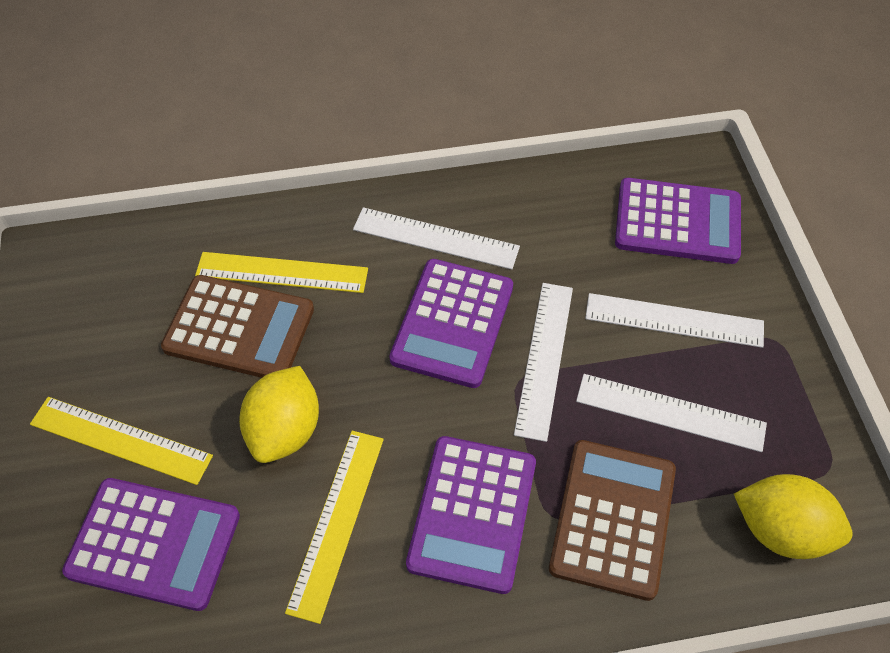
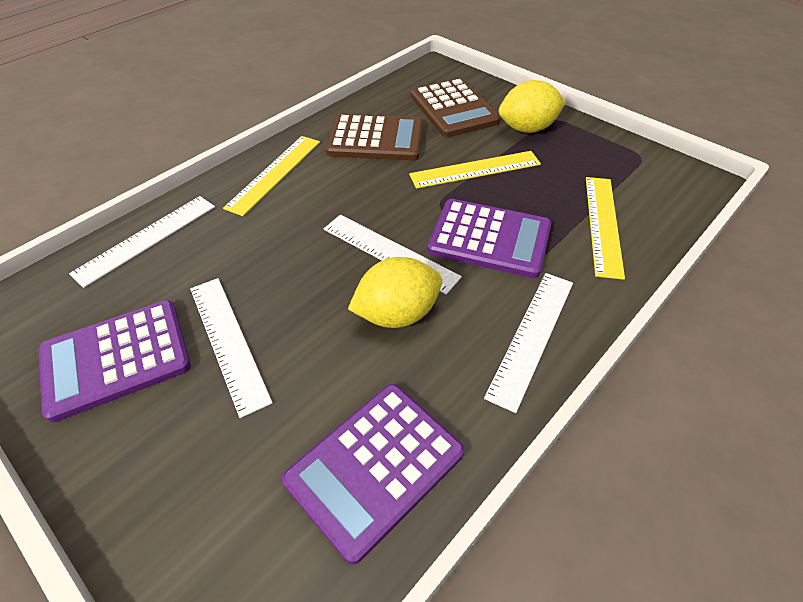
purple calculator: 4 -> 3

